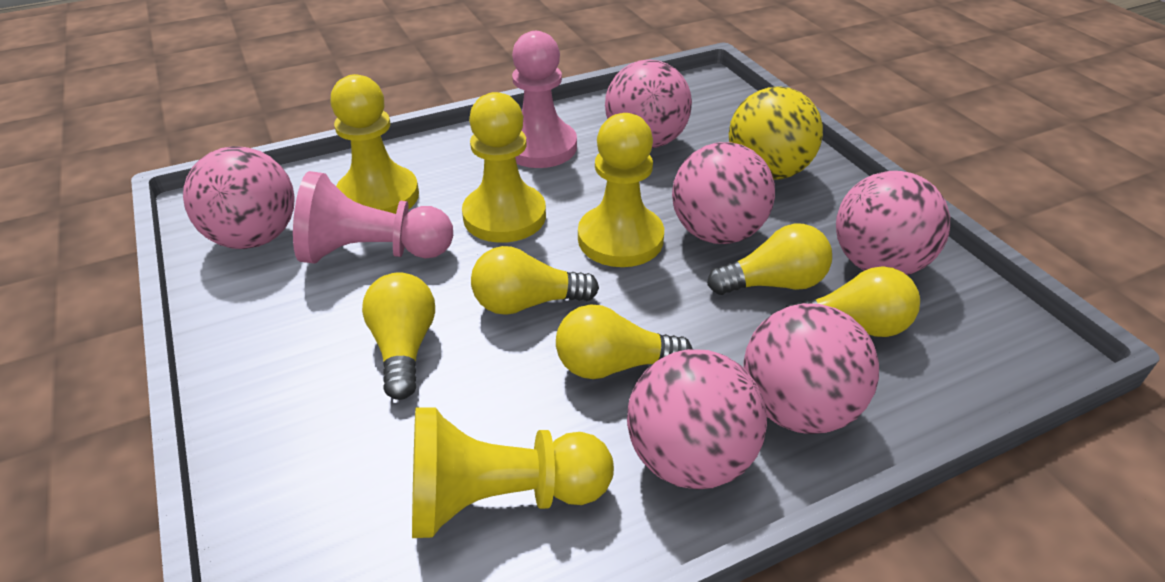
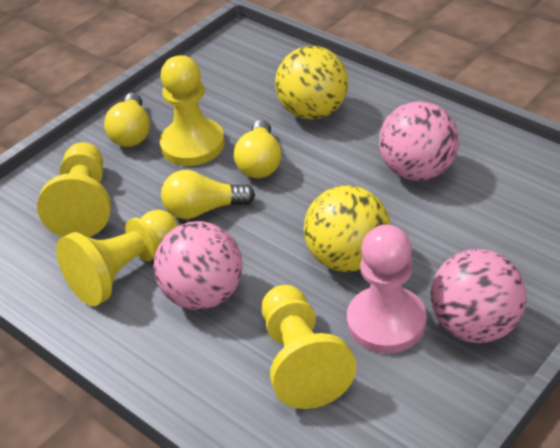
pink ball: 6 -> 3
pink pawn: 2 -> 1
yellow ball: 1 -> 2
yellow light bulb: 5 -> 3

